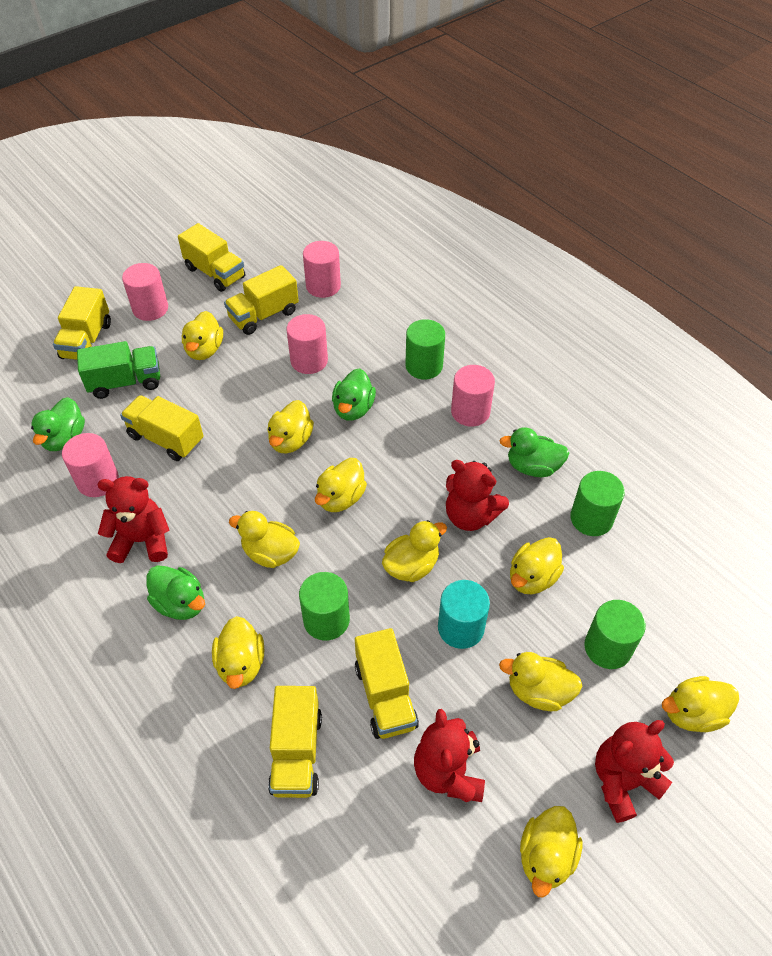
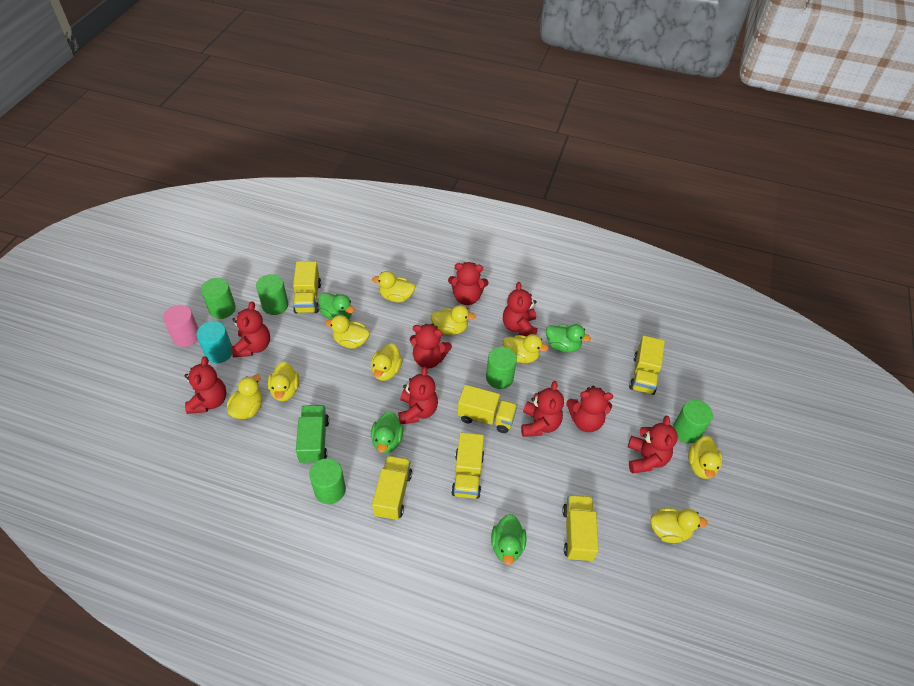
green cylinder: 4 -> 5
pink cylinder: 5 -> 1
red teddy bear: 4 -> 9
yellow duck: 10 -> 9

